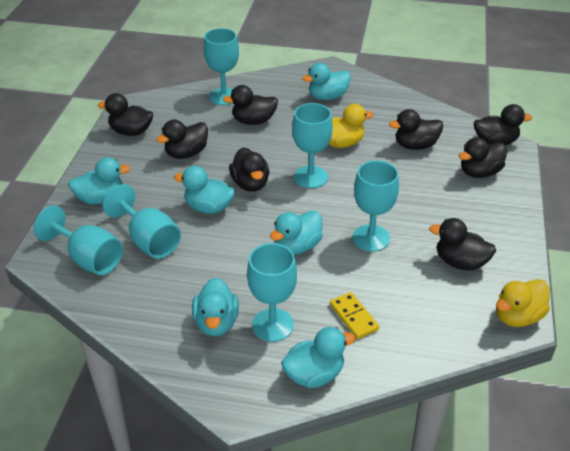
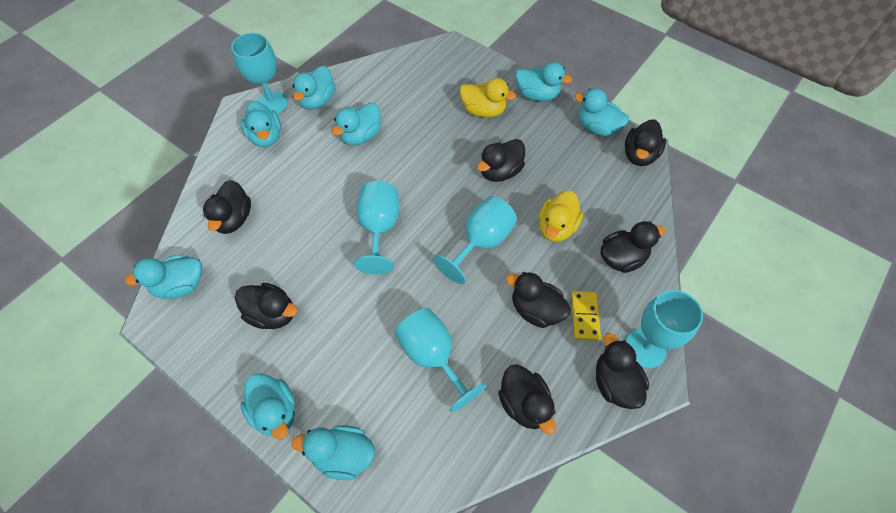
turquoise duck: 6 -> 8
turquoise goblet: 6 -> 5

